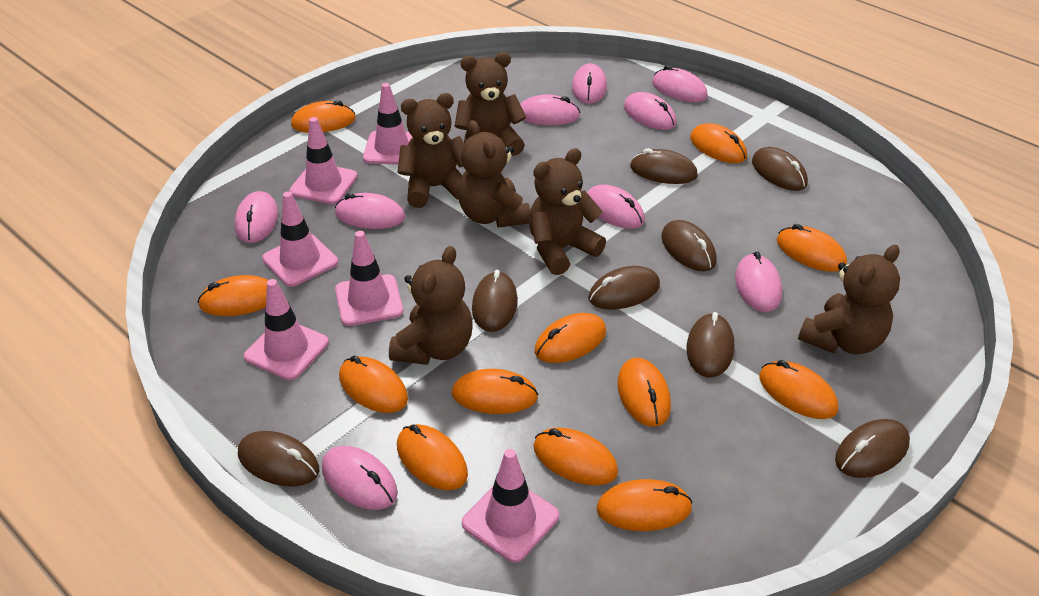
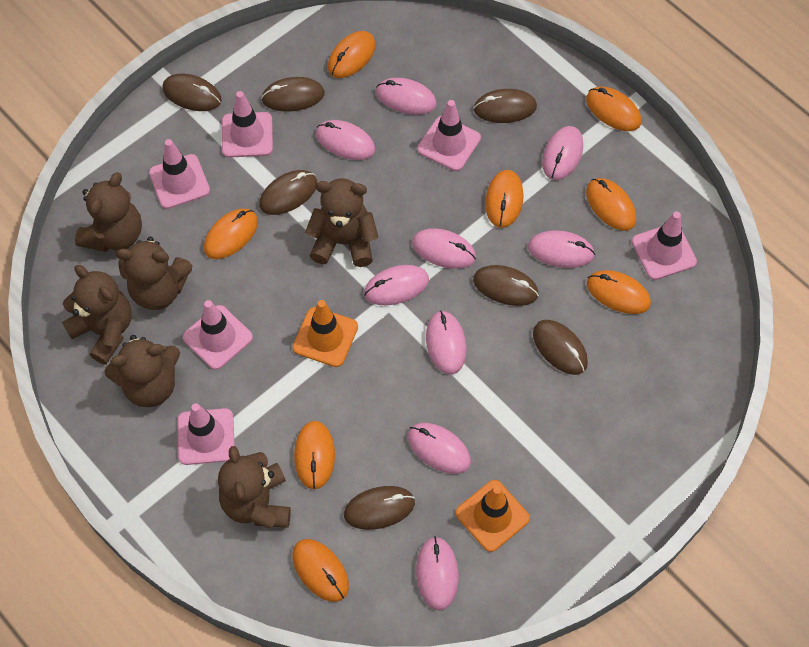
brown mouse: 8 -> 7
orange mouse: 12 -> 8
orange traffic cone: 0 -> 2

